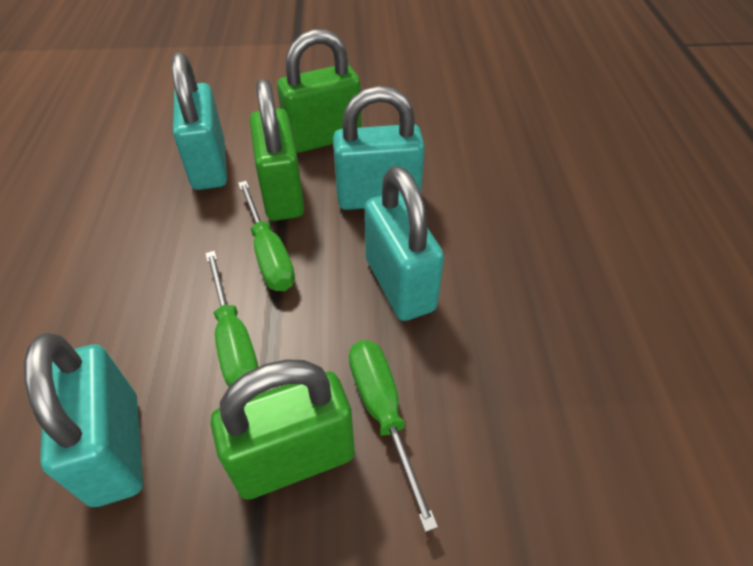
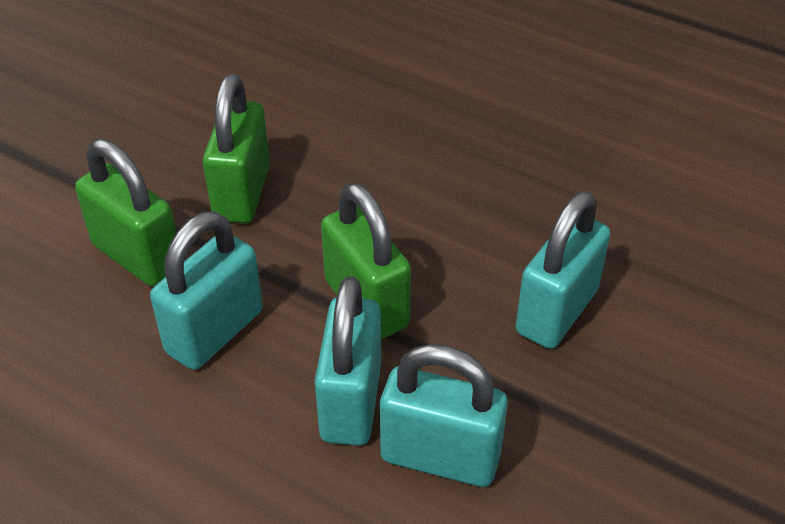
green screwdriver: 3 -> 0

